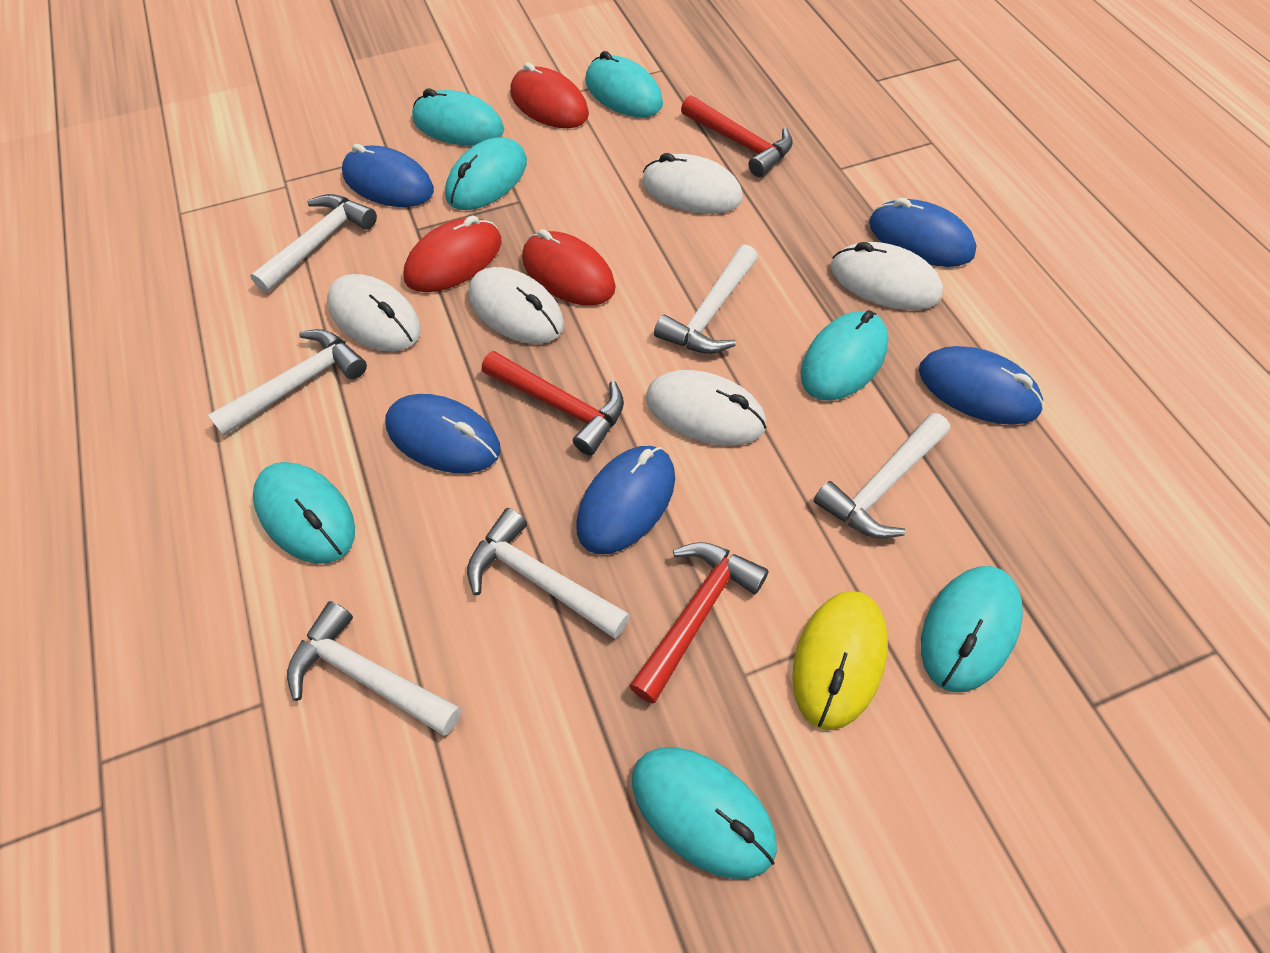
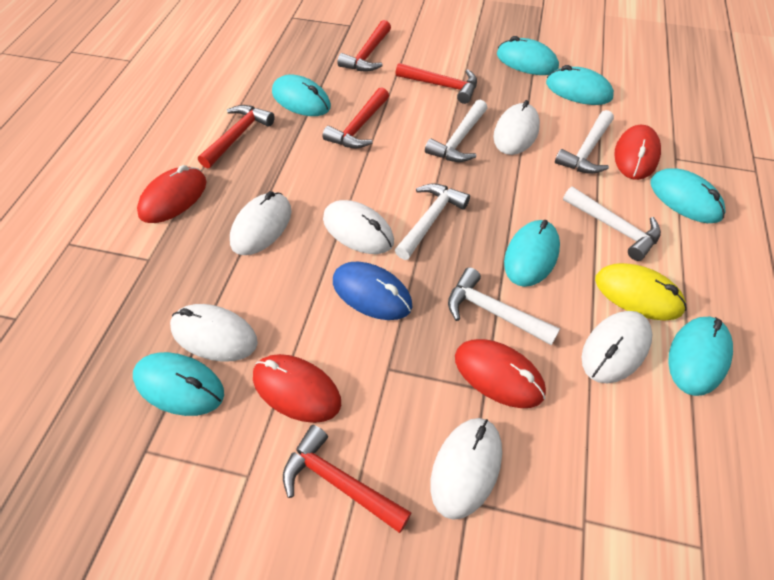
blue mouse: 5 -> 1
red hammer: 3 -> 5
red mouse: 3 -> 4
white hammer: 6 -> 5
white mouse: 5 -> 6

